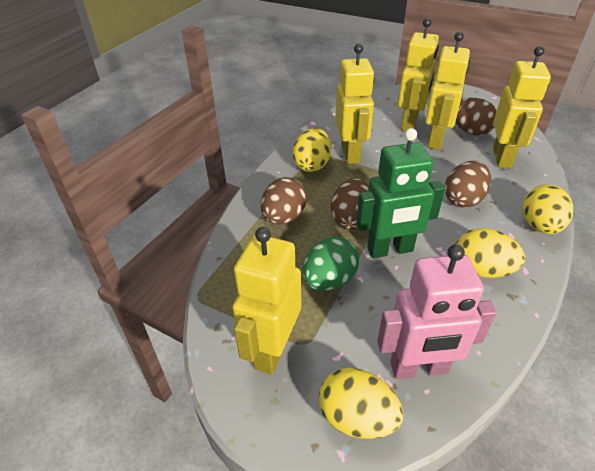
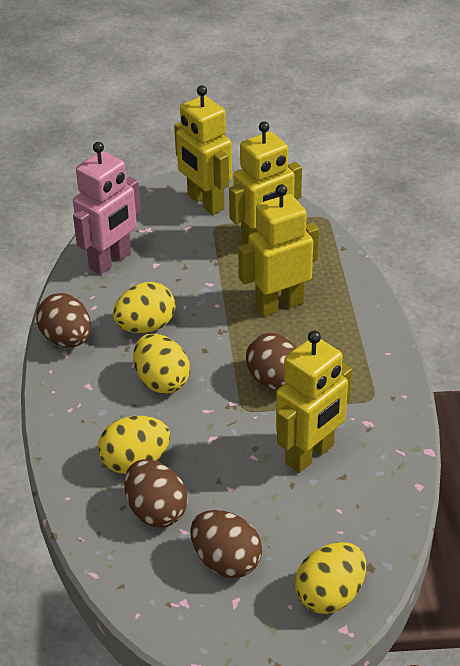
green egg: 1 -> 0
green robot: 1 -> 0
yellow robot: 5 -> 4

